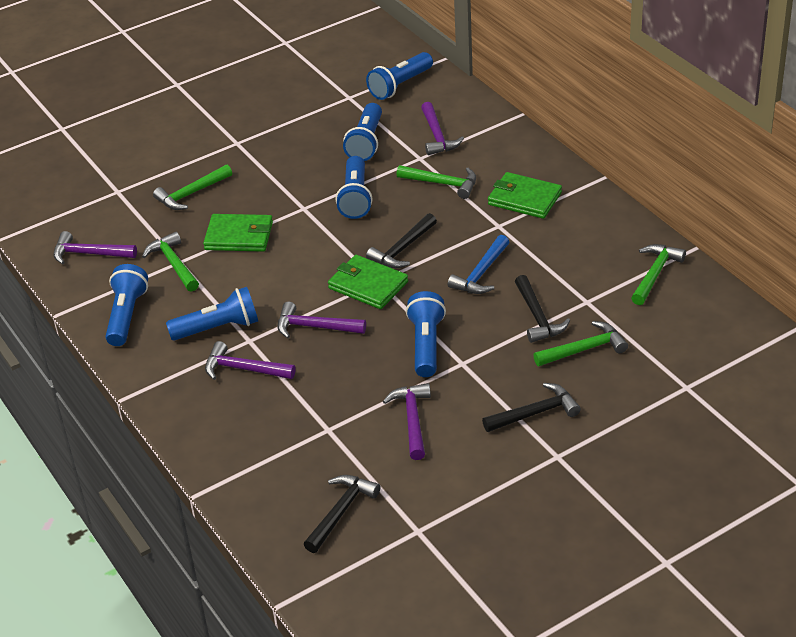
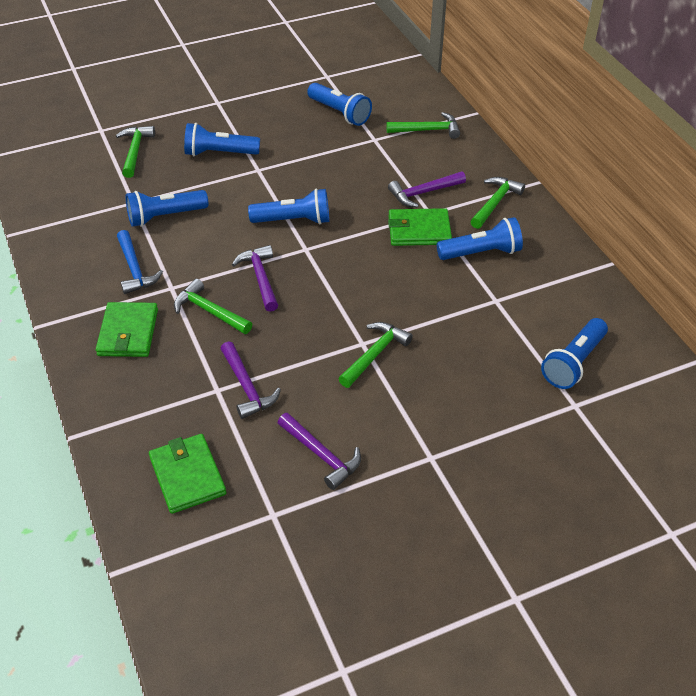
black hammer: 4 -> 0
purple hammer: 5 -> 4

